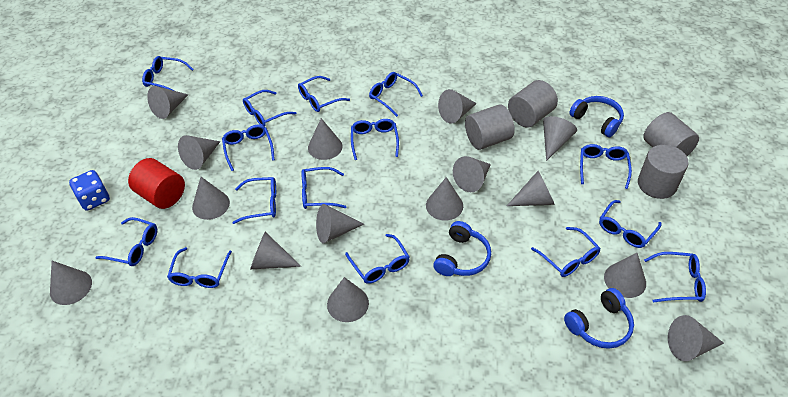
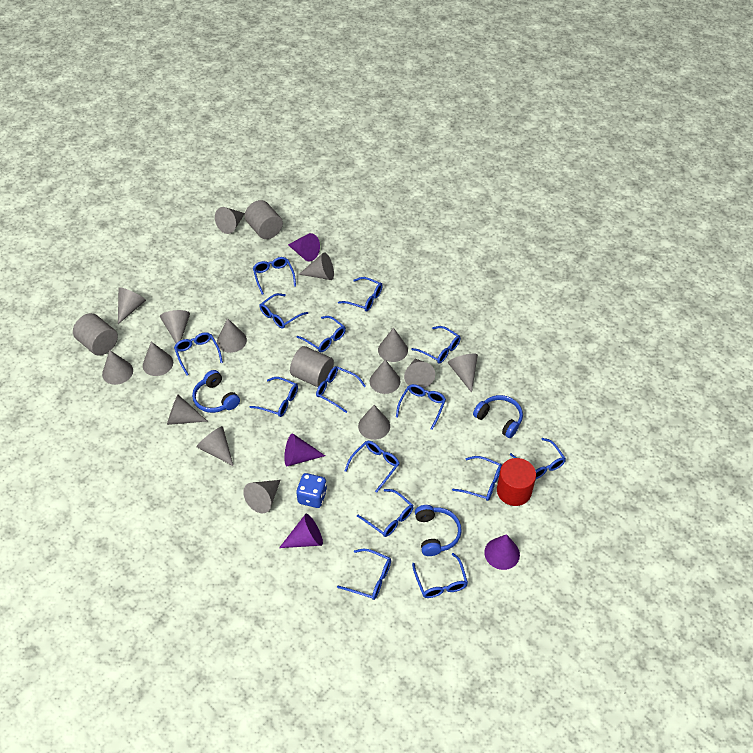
grey cylinder: 4 -> 3
purple cone: 0 -> 4

